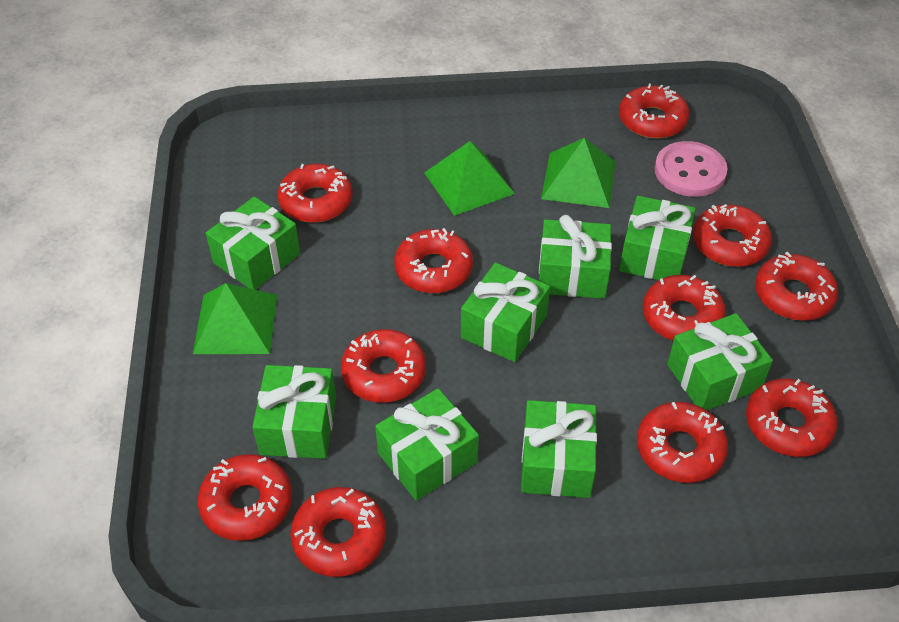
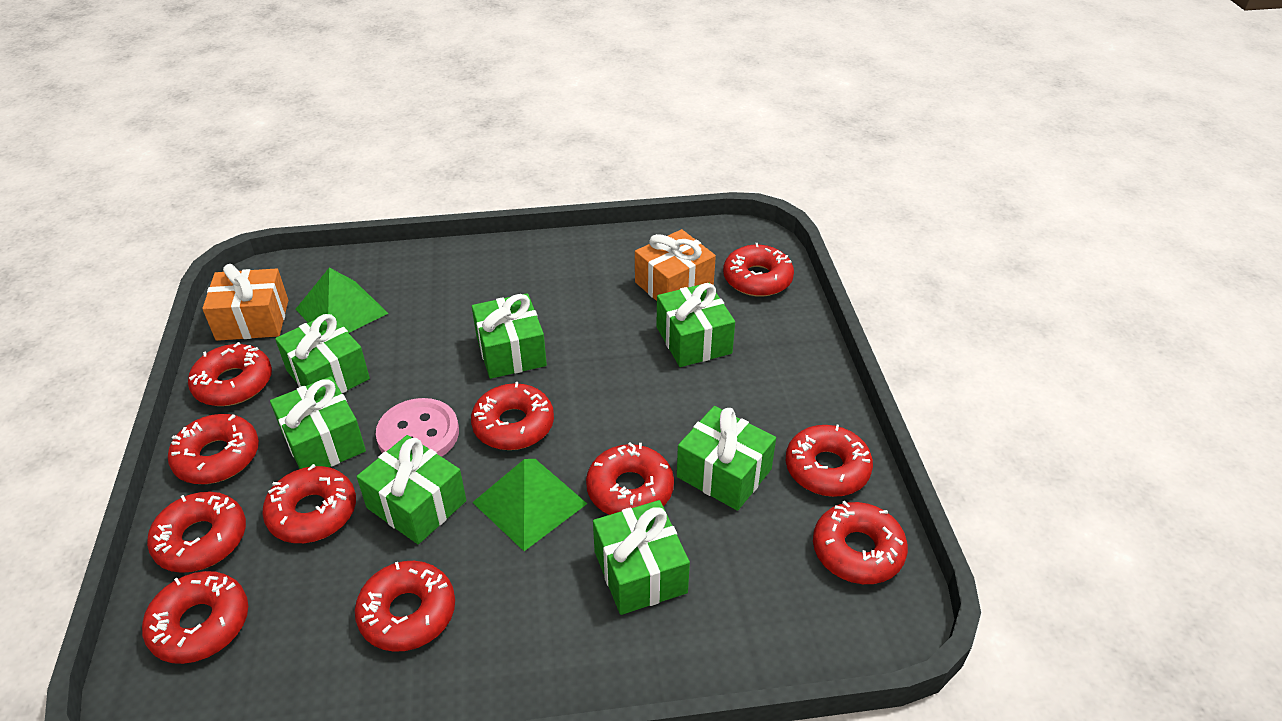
green gift: 8 -> 7
green pyramid: 3 -> 2
orange gift: 0 -> 2

